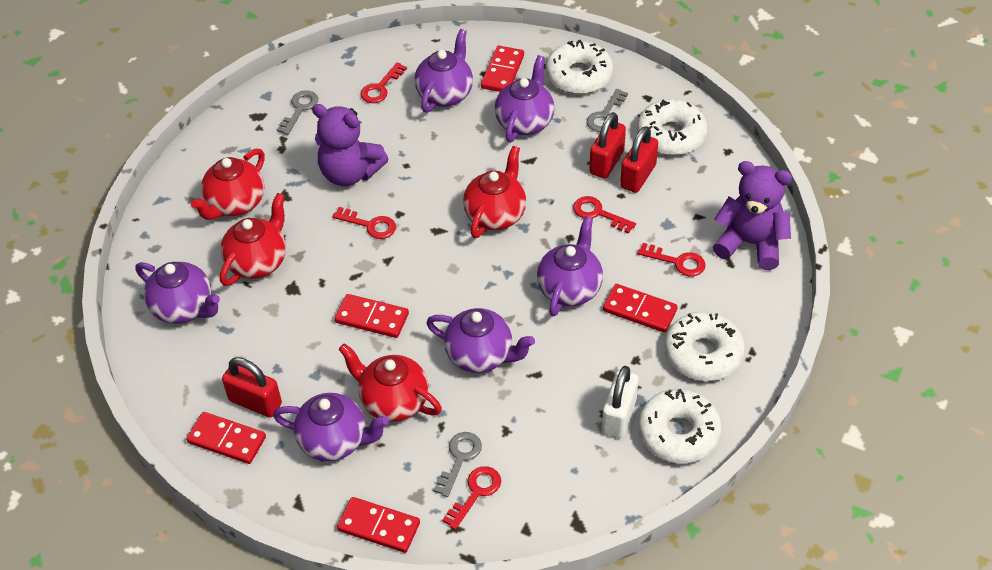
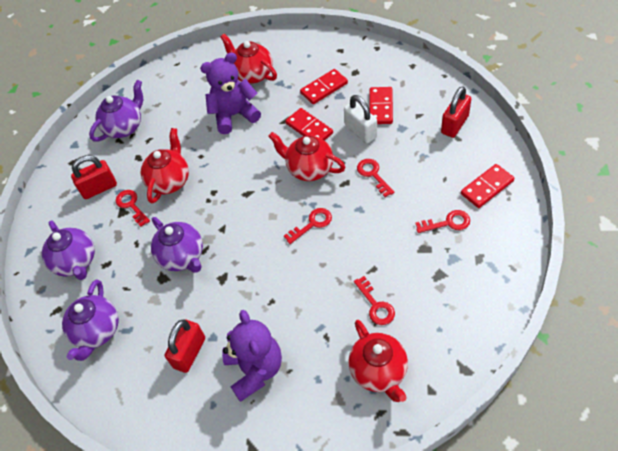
grey key: 3 -> 0
purple teapot: 6 -> 4
red domino: 5 -> 4
white donut: 4 -> 0

